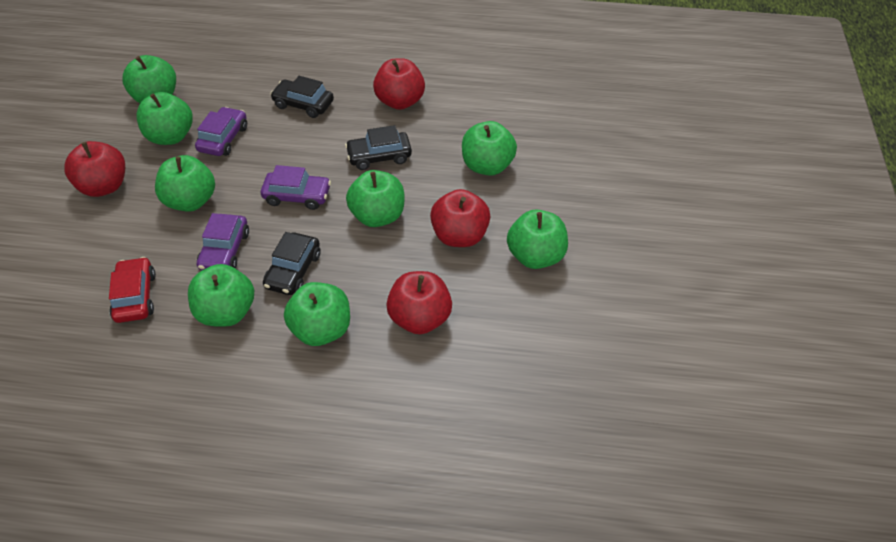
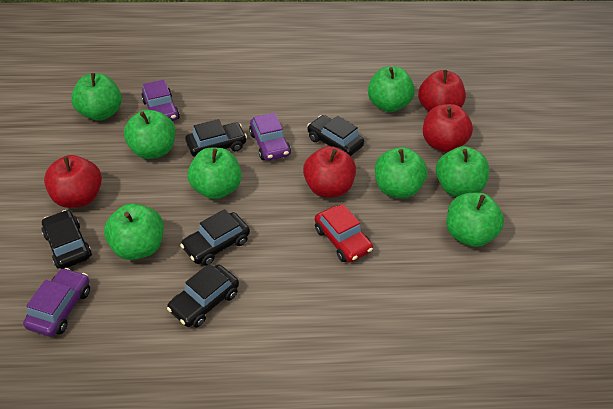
black car: 3 -> 5

